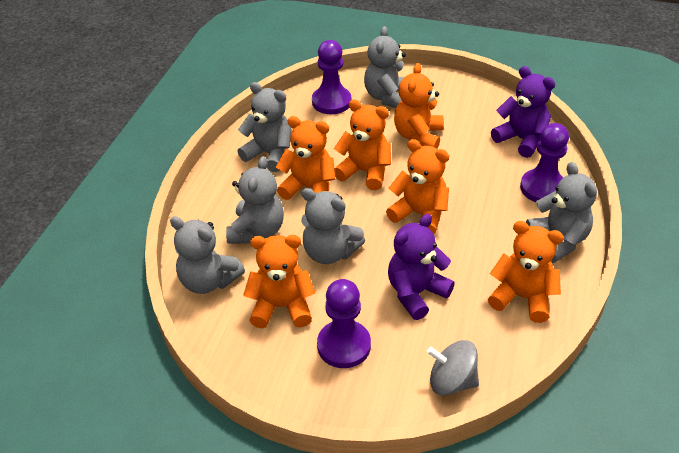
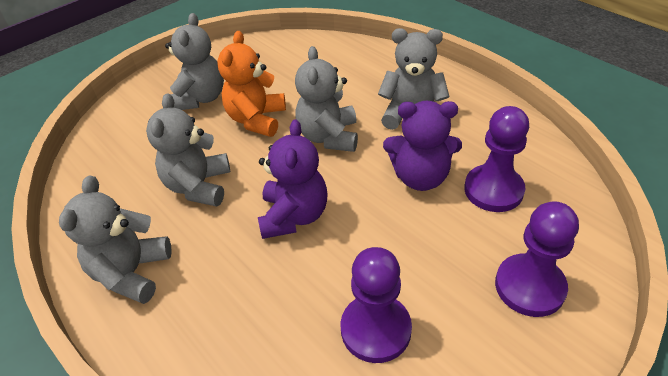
grey spinning top: 1 -> 0
grey teddy bear: 6 -> 5
orange teddy bear: 6 -> 1

